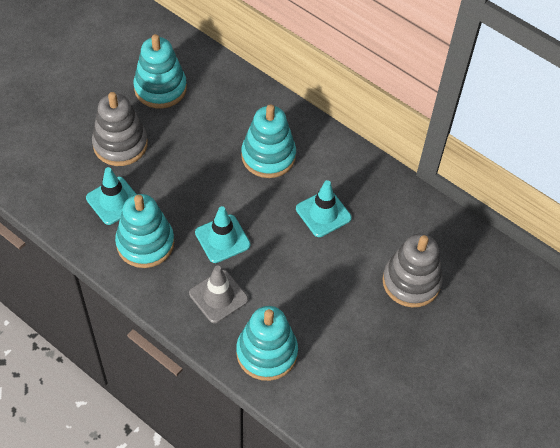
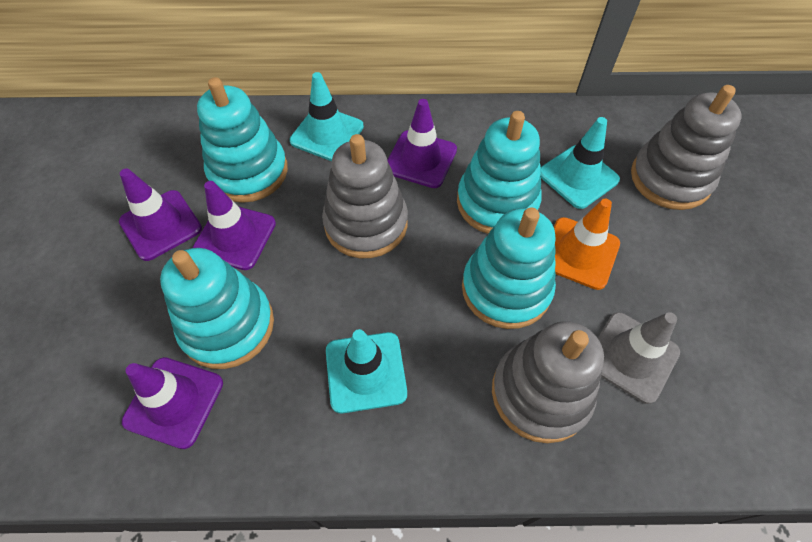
grey stacking toy: 2 -> 3
orange traffic cone: 0 -> 1
purple traffic cone: 0 -> 4

